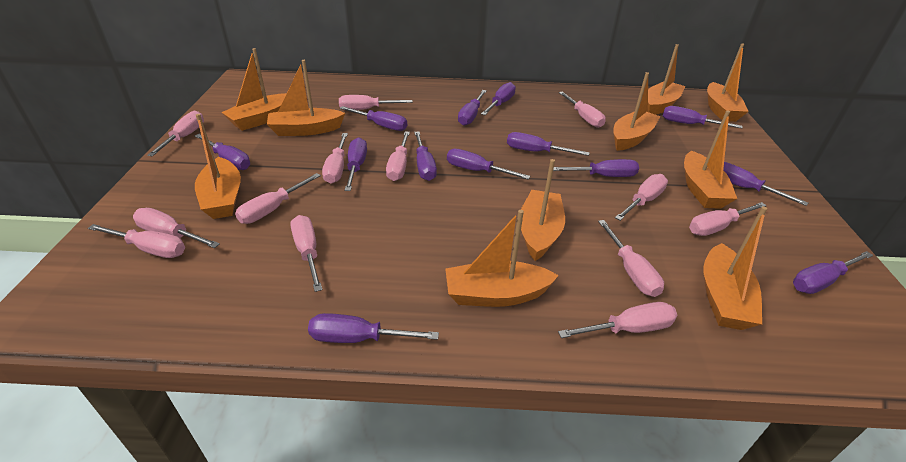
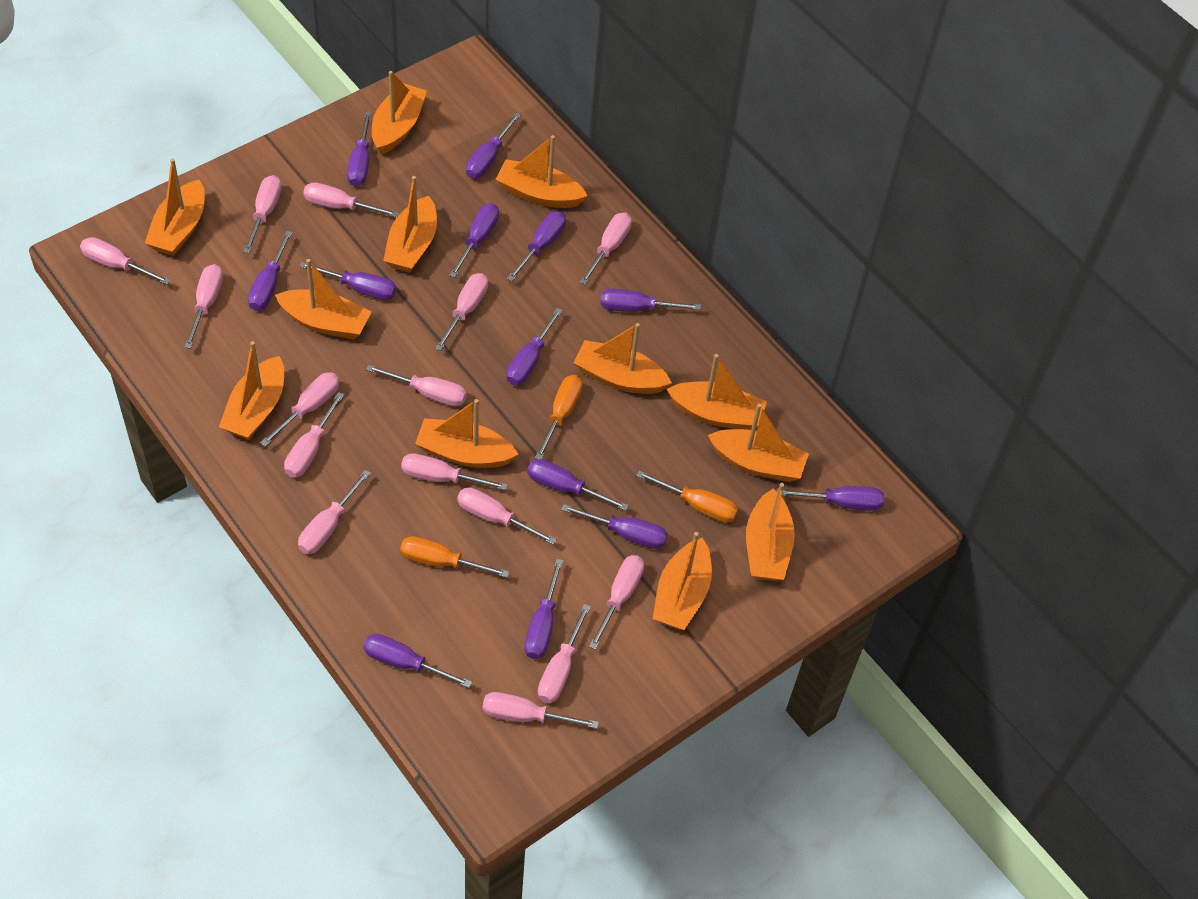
orange boat: 10 -> 12
orange screwdriver: 0 -> 3
pink screwdriver: 13 -> 15

